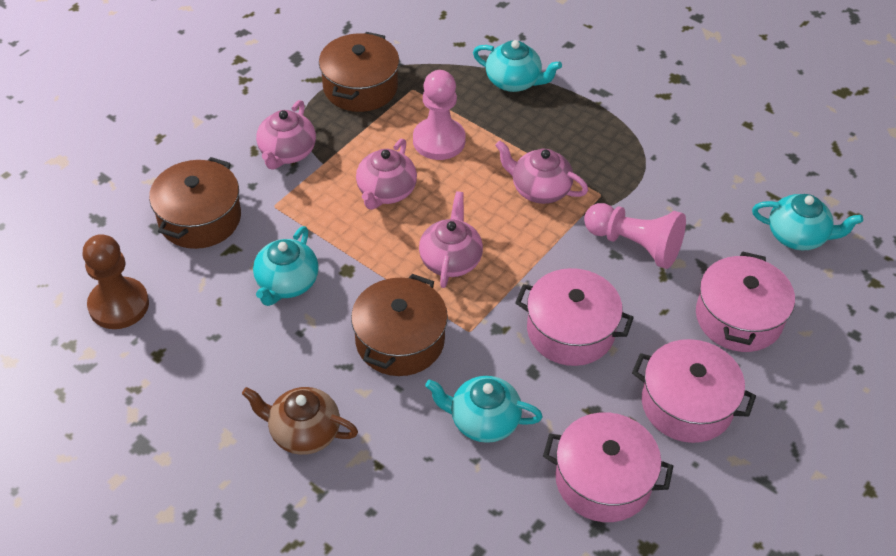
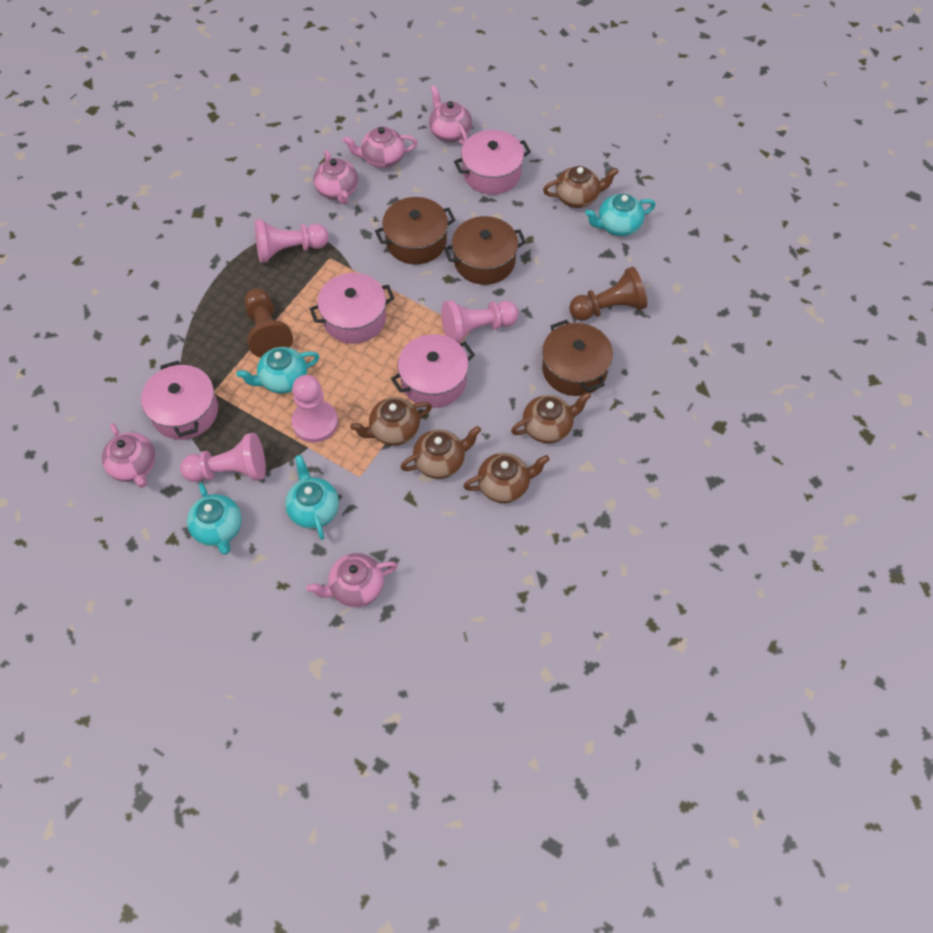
brown pawn: 1 -> 2
brown teapot: 1 -> 5
pink pawn: 2 -> 4
pink teapot: 4 -> 5

